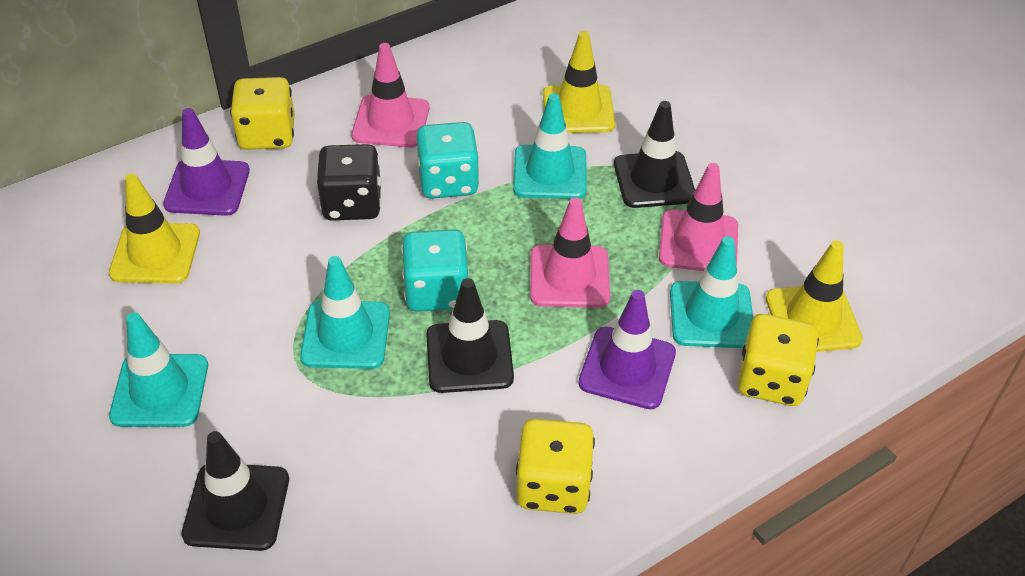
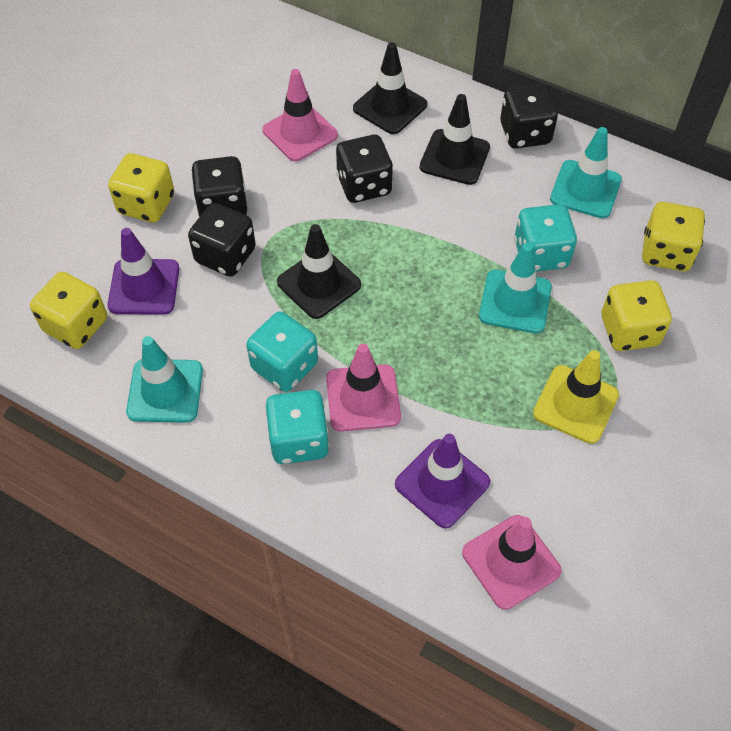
black dice: 1 -> 4
turquoise dice: 2 -> 3
turquoise traffic cone: 4 -> 3
yellow dice: 3 -> 4
yellow traffic cone: 3 -> 1

